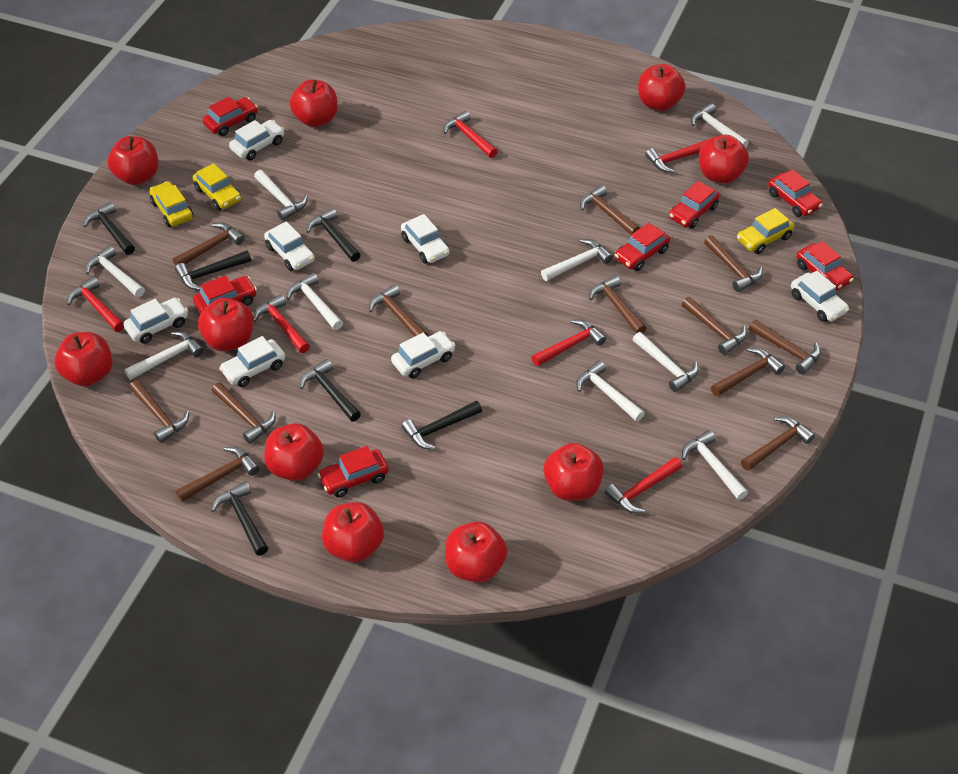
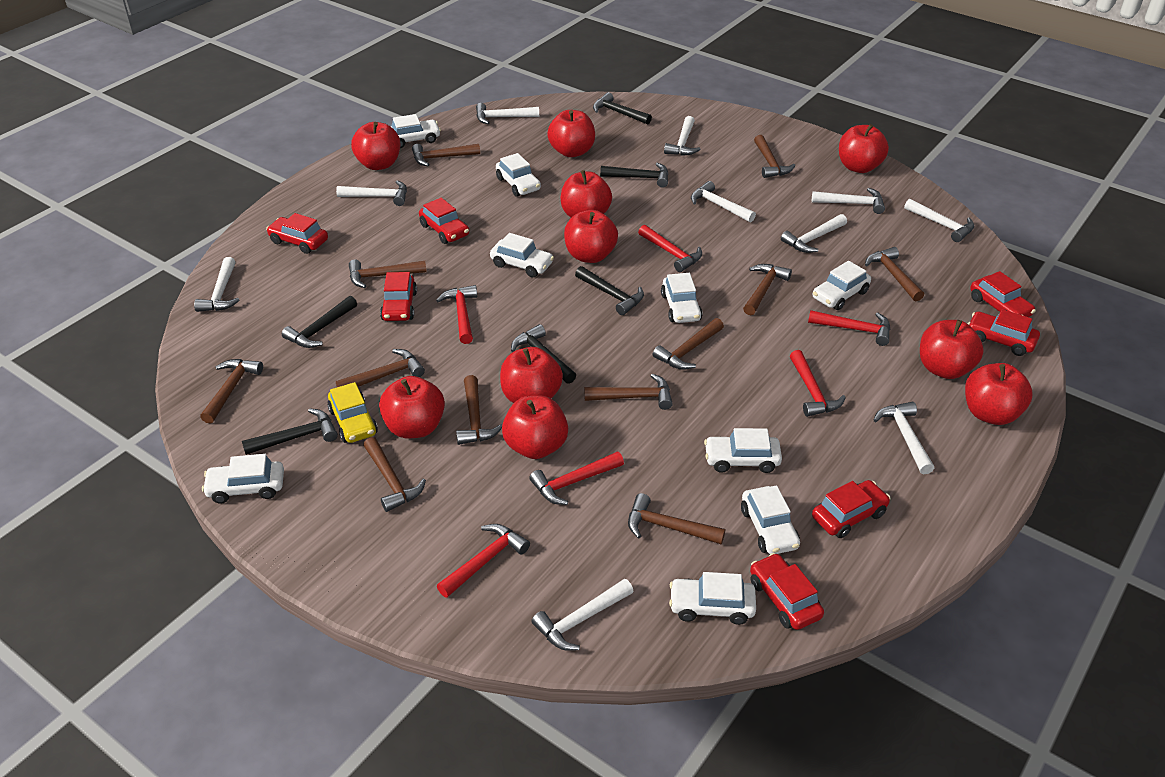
white car: 7 -> 9
white hammer: 9 -> 10
yellow car: 3 -> 1

